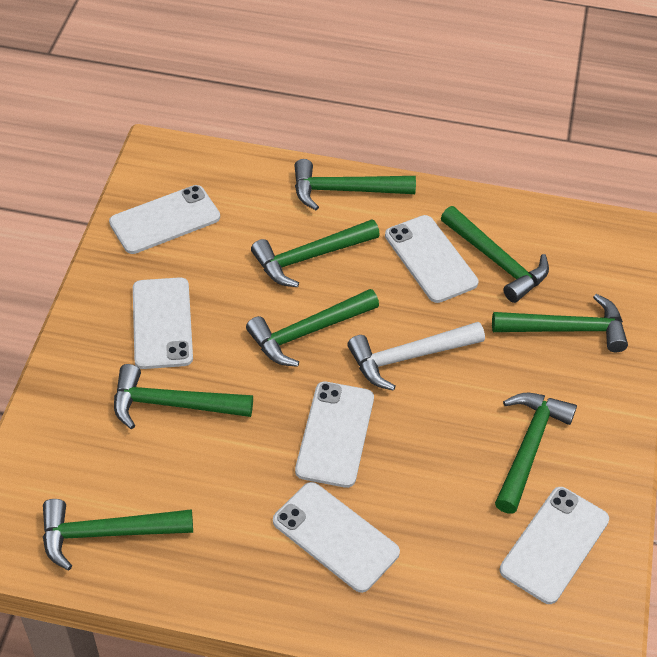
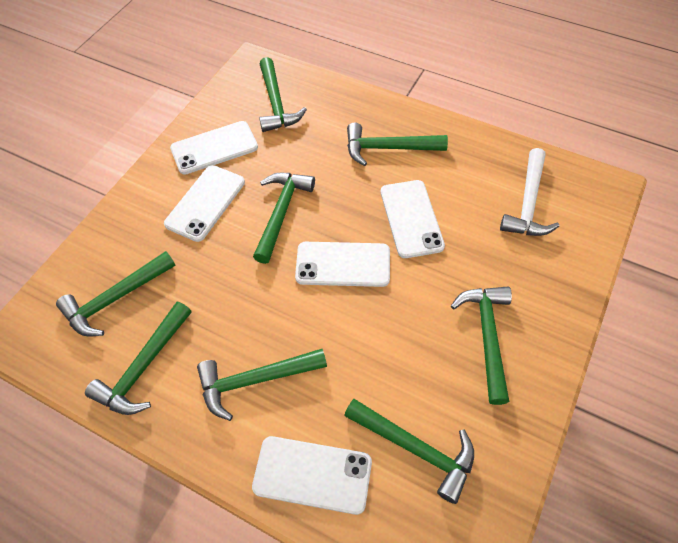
white phone: 6 -> 5

